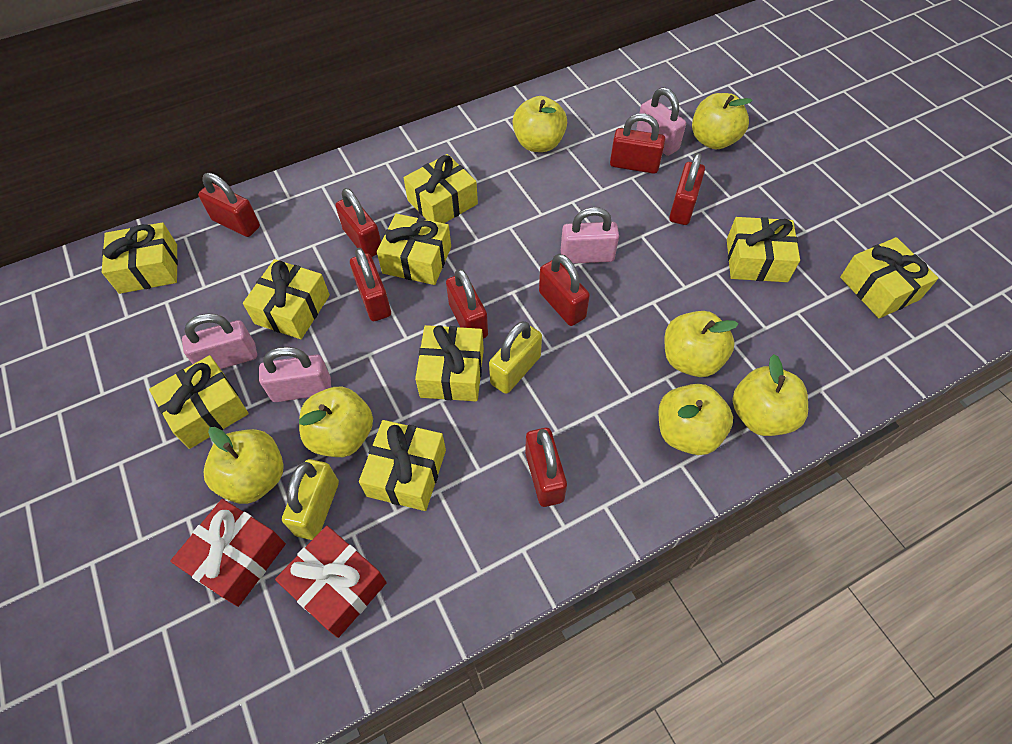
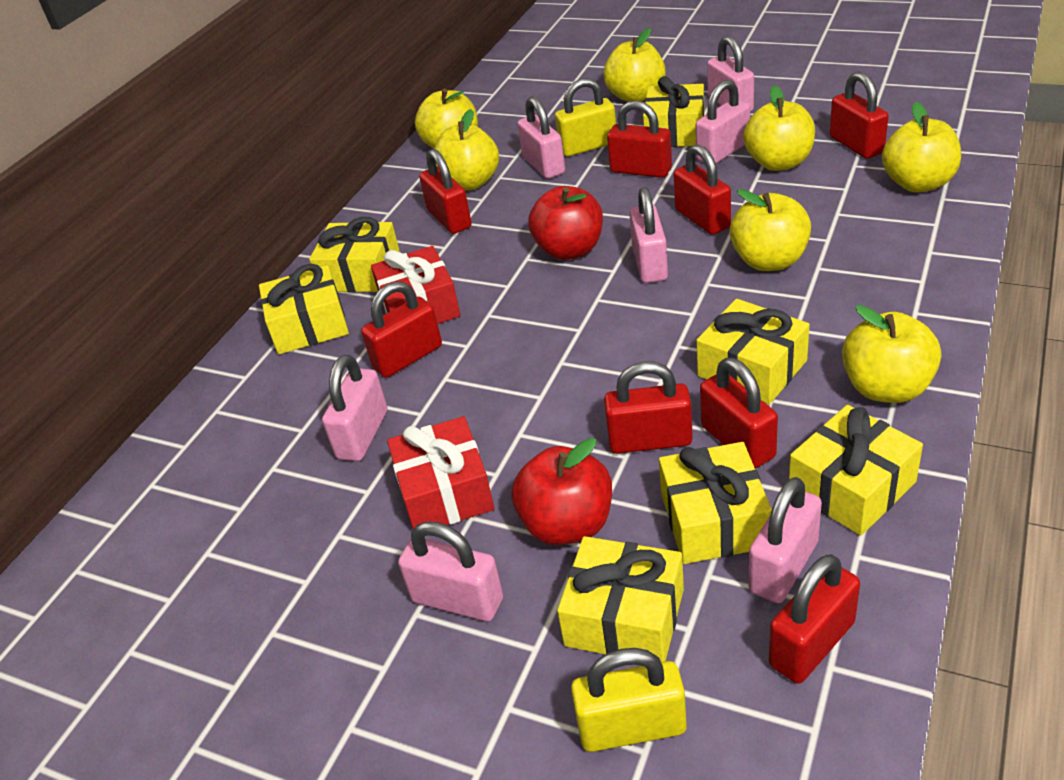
pink padlock: 4 -> 7
red apple: 0 -> 2
yellow gift: 9 -> 7

